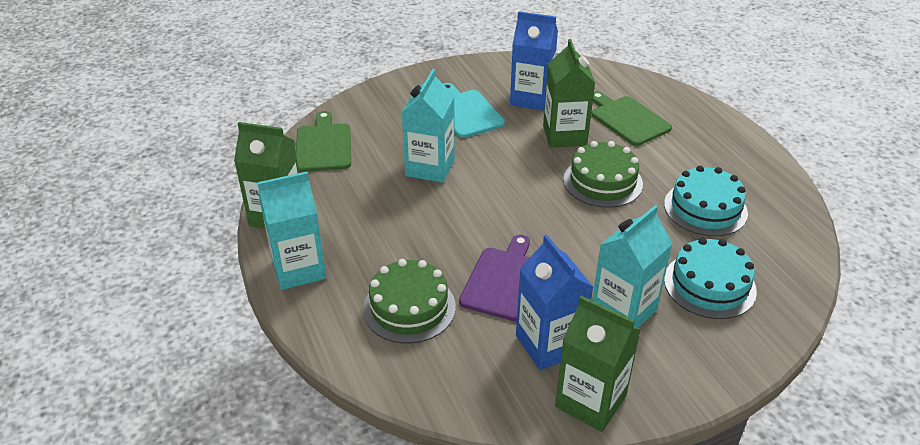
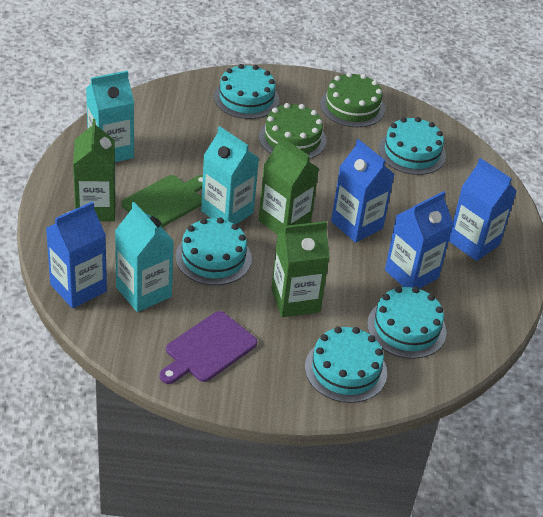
blue carton: 2 -> 4
green cutting board: 2 -> 1
turquoise cake: 2 -> 5
turquoise cutting board: 1 -> 0

